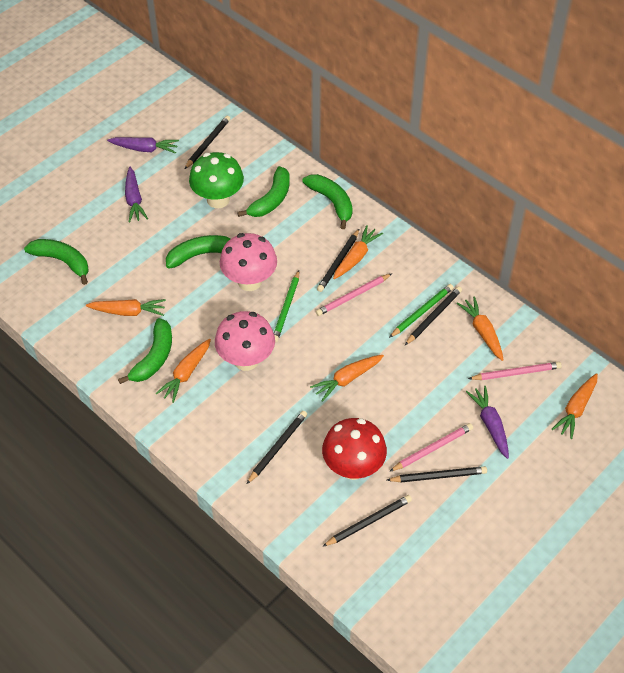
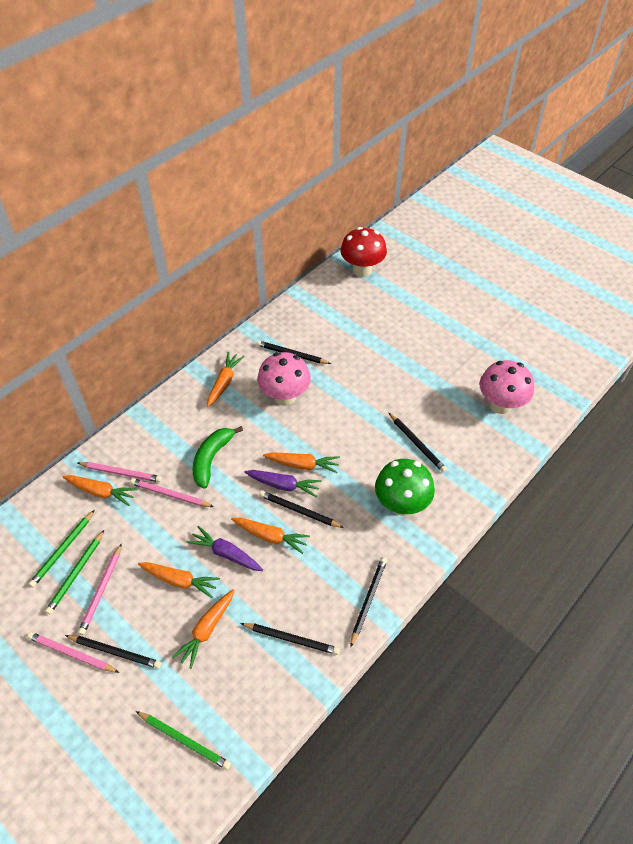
green banana: 5 -> 1
green pencil: 2 -> 3
pink pencil: 3 -> 4
purple carrot: 3 -> 2

